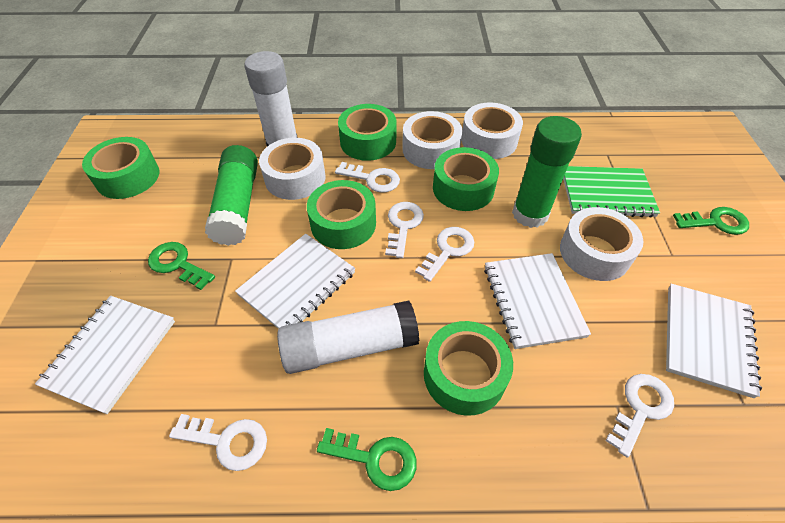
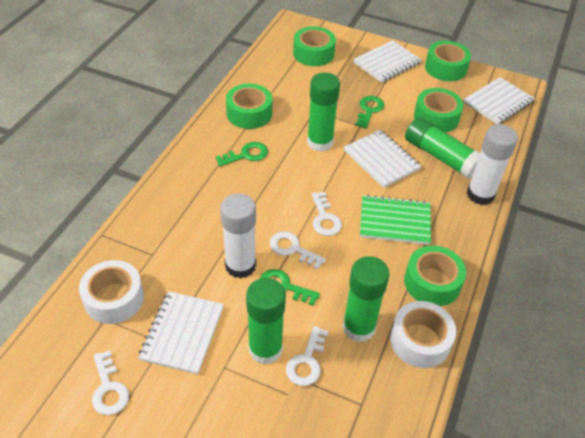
green glue stick: 2 -> 4
white key: 5 -> 4
white tape: 4 -> 2

